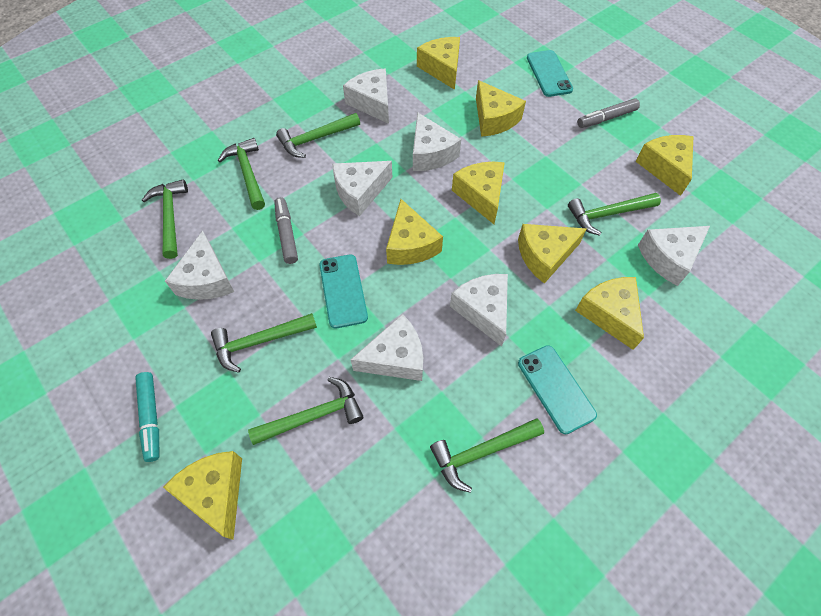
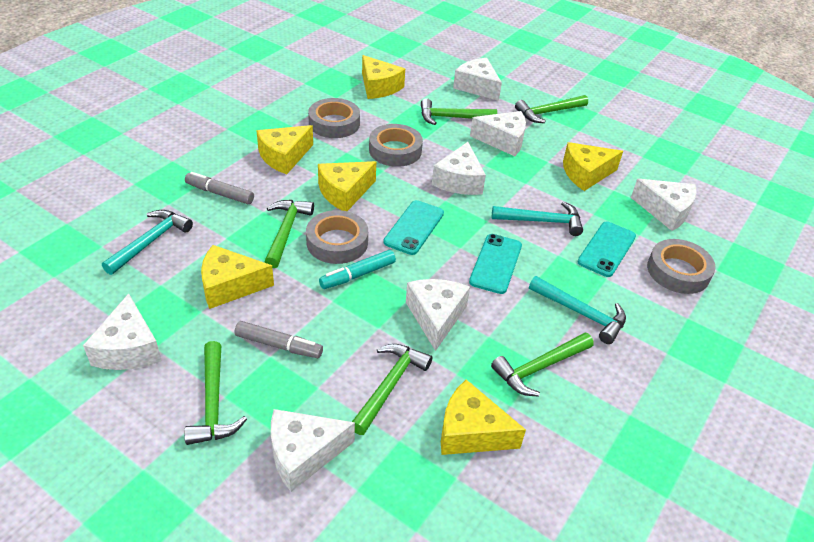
green hammer: 7 -> 6
grey tape: 0 -> 4
turquoise hammer: 0 -> 3
yellow cheese: 8 -> 6

